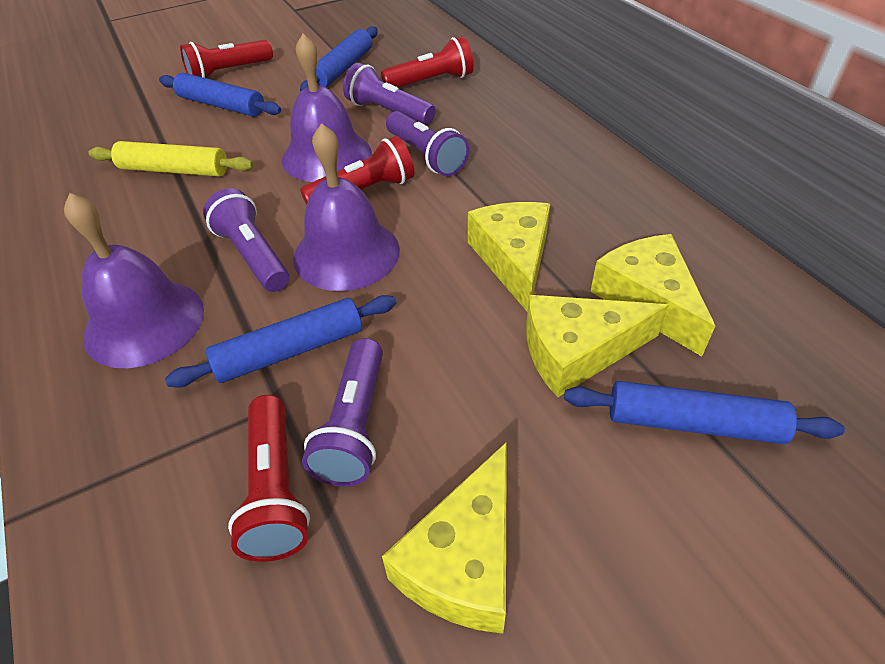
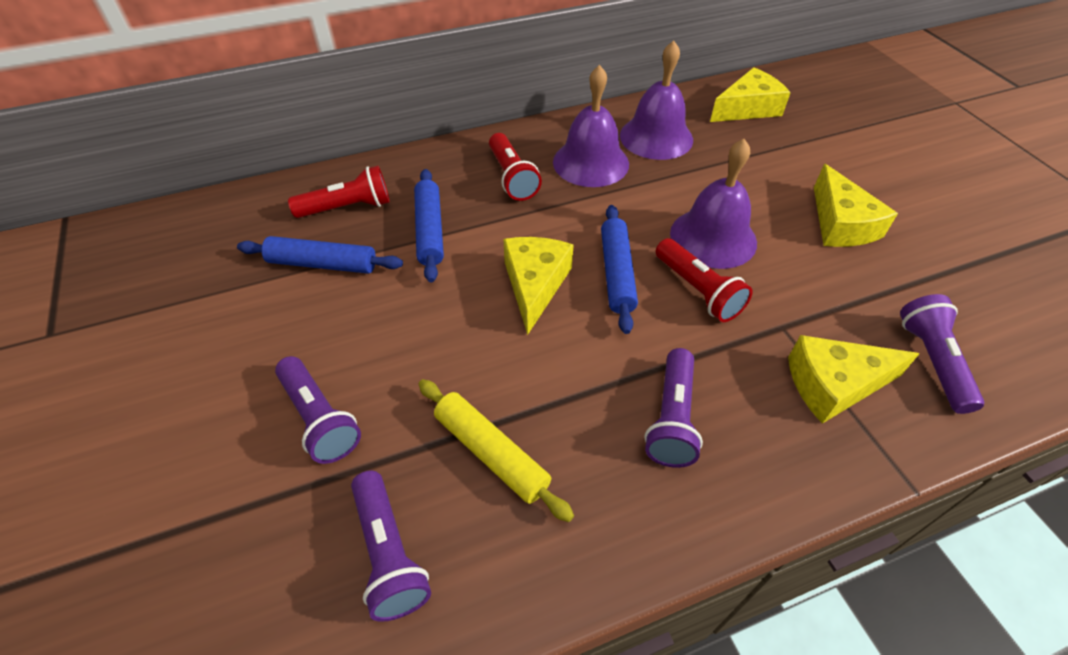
blue rolling pin: 4 -> 3
red flashlight: 4 -> 3

